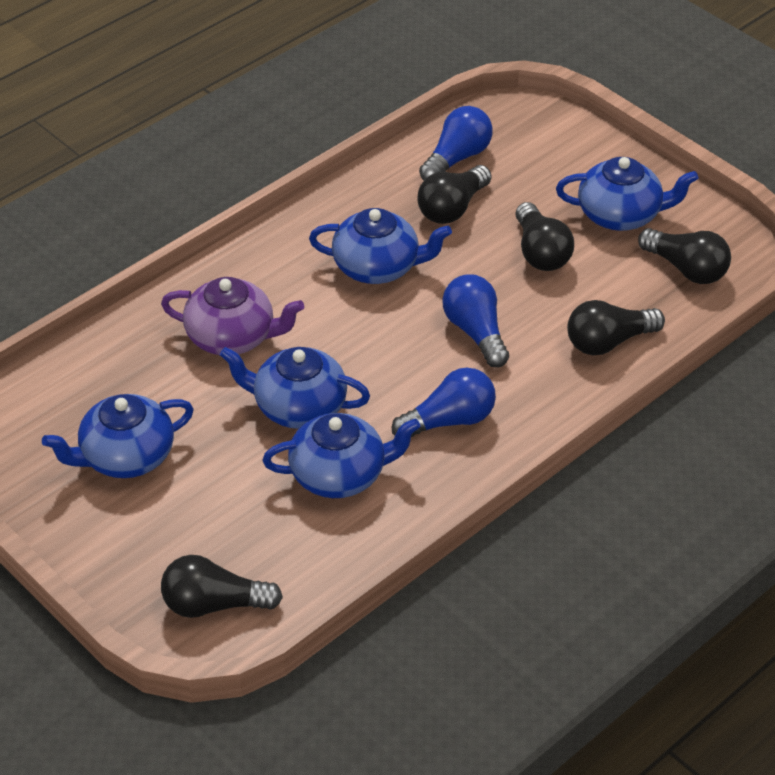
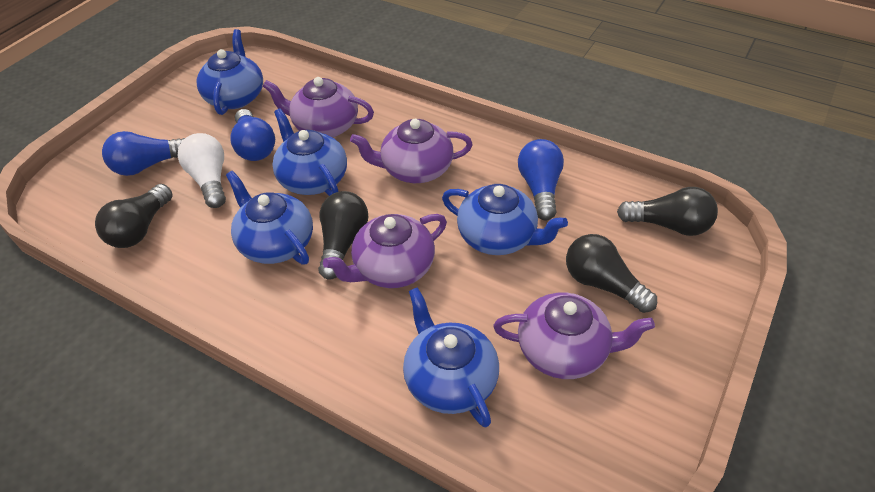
black light bulb: 5 -> 4
purple teapot: 1 -> 4
white light bulb: 0 -> 1

